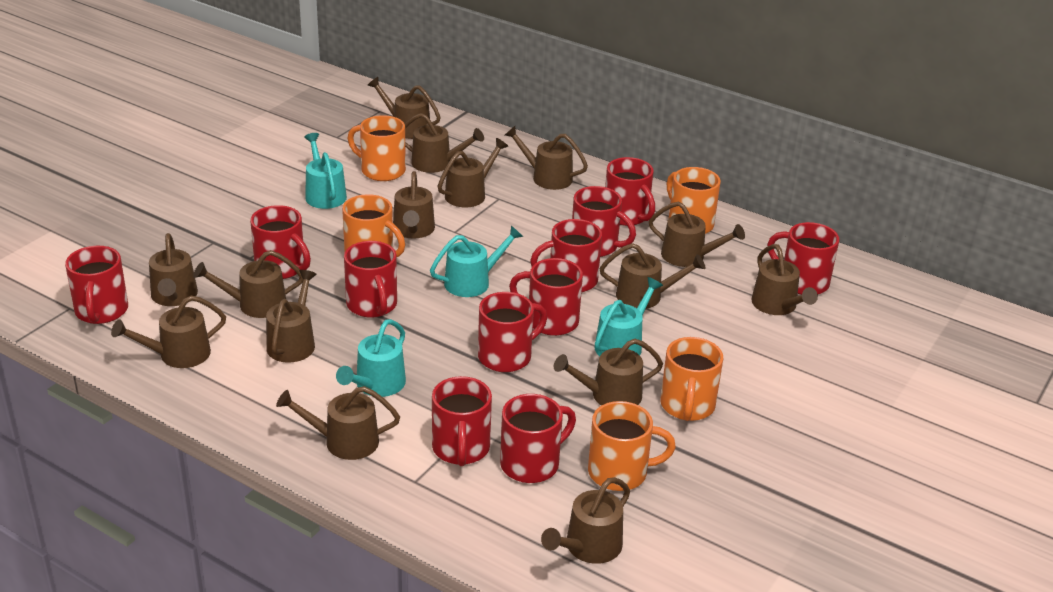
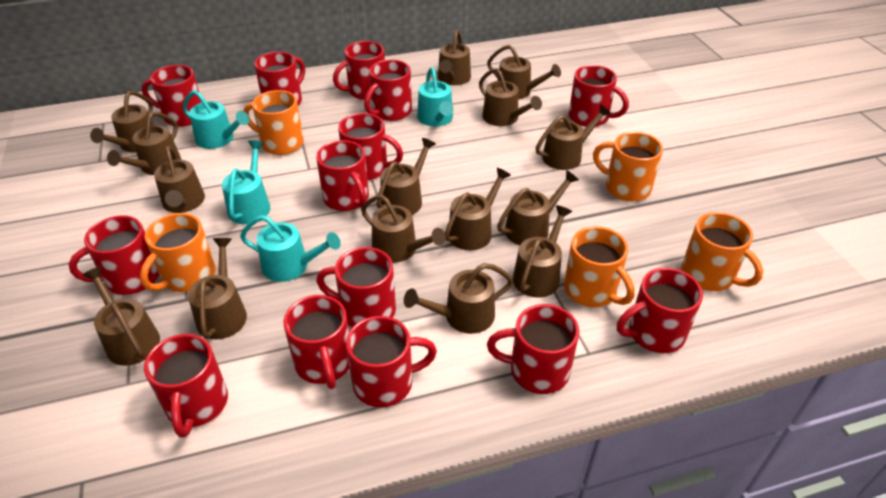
red mug: 11 -> 14

